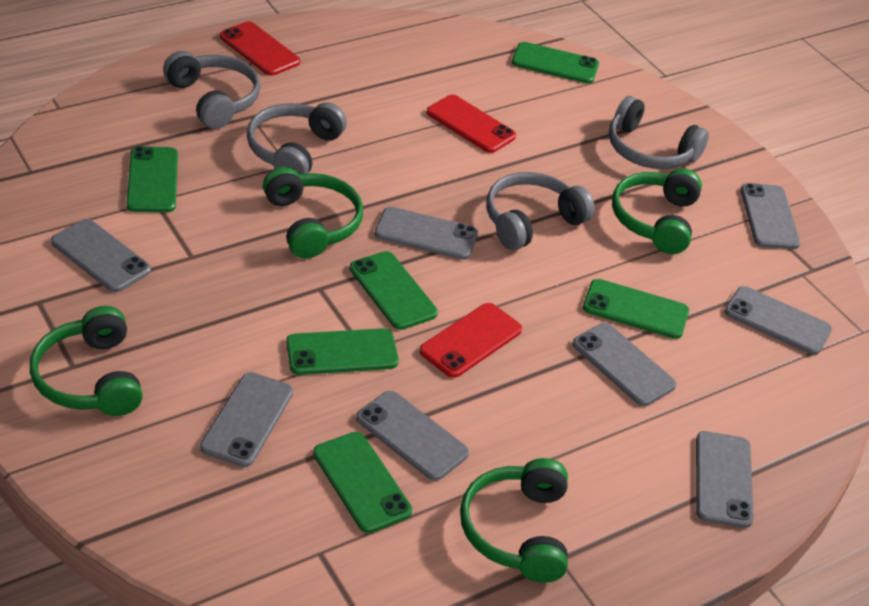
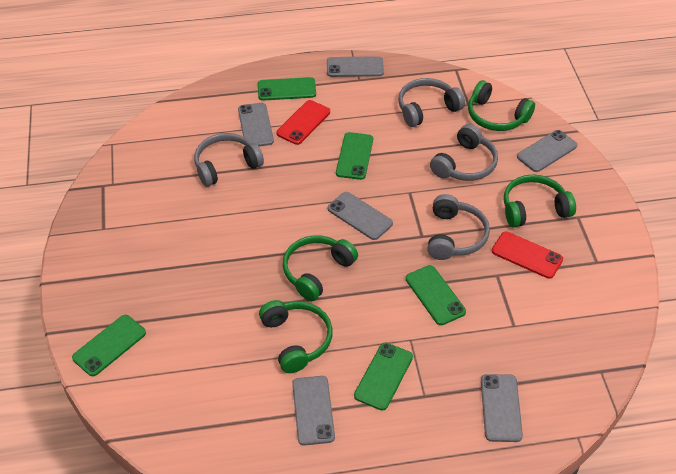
green phone: 6 -> 5
grey phone: 8 -> 6
red phone: 3 -> 2

